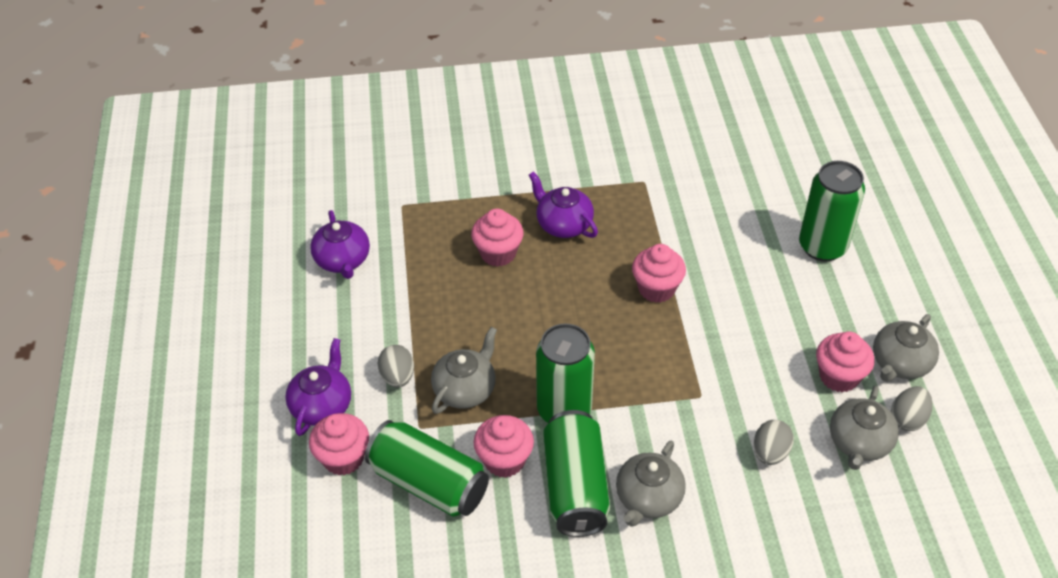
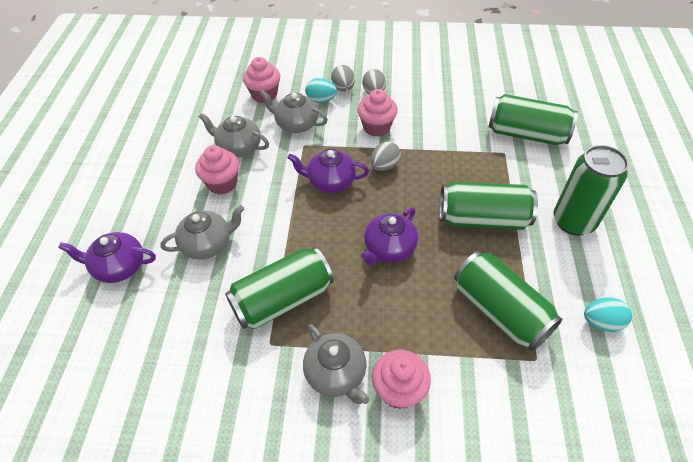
green can: 4 -> 5
pink cupcake: 5 -> 4
turquoise egg: 0 -> 2

